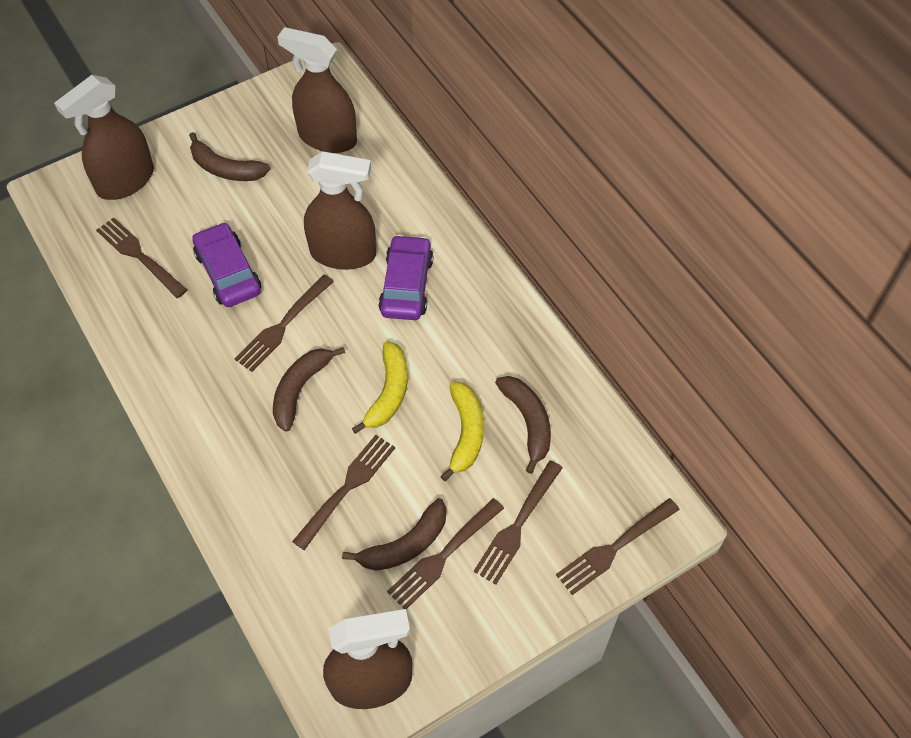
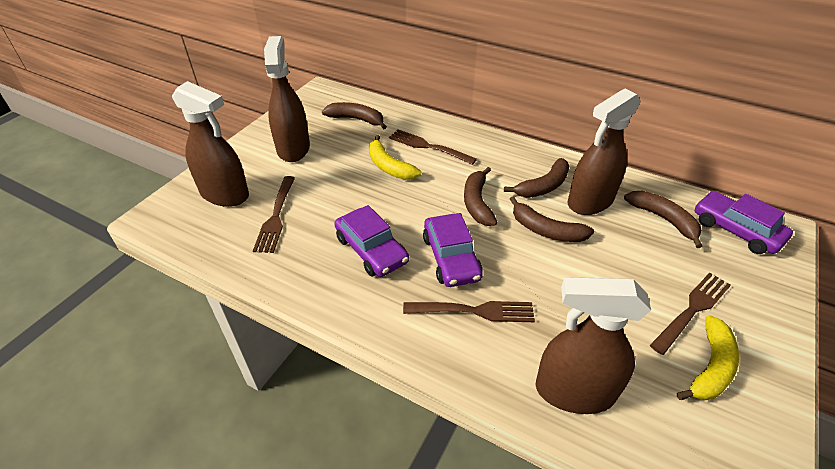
brown banana: 4 -> 5
brown fork: 6 -> 4
purple car: 2 -> 3

